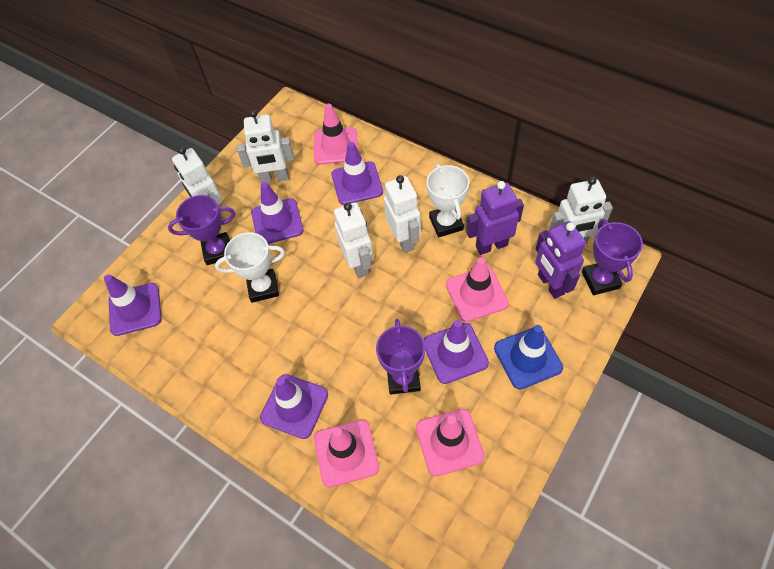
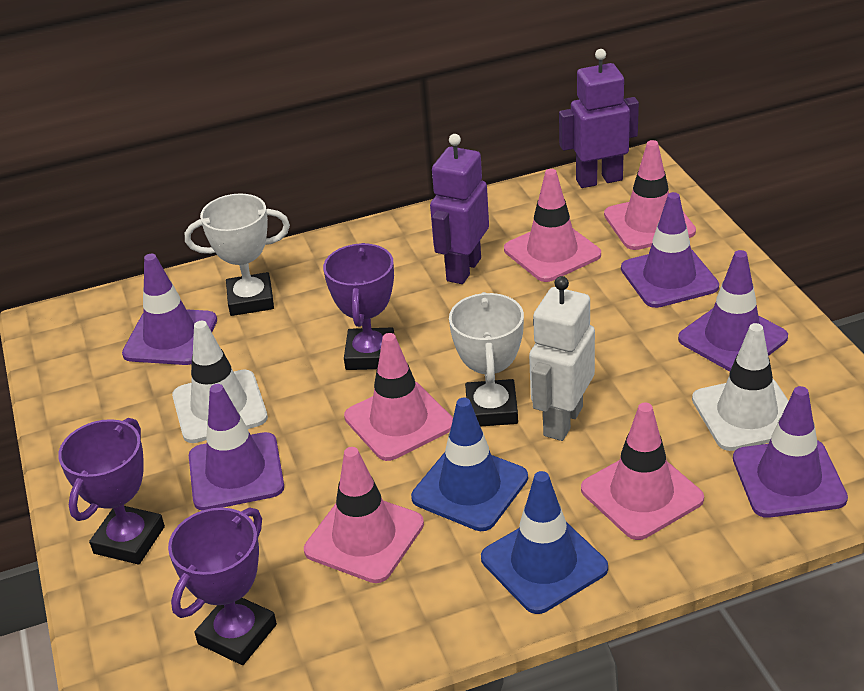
blue traffic cone: 1 -> 2
pink traffic cone: 4 -> 5
white robot: 5 -> 1
white traffic cone: 0 -> 2

